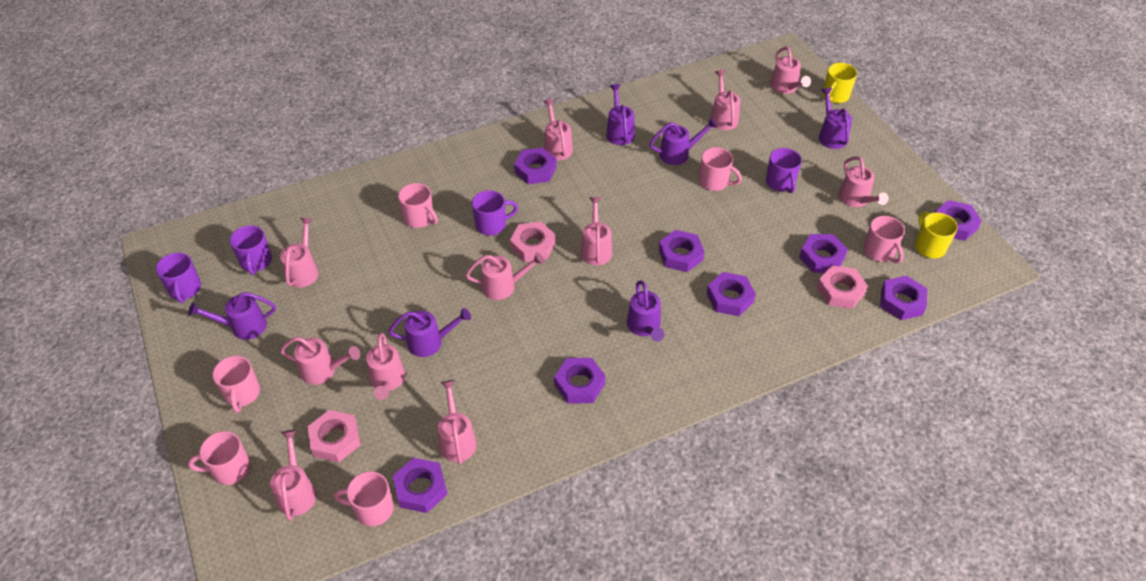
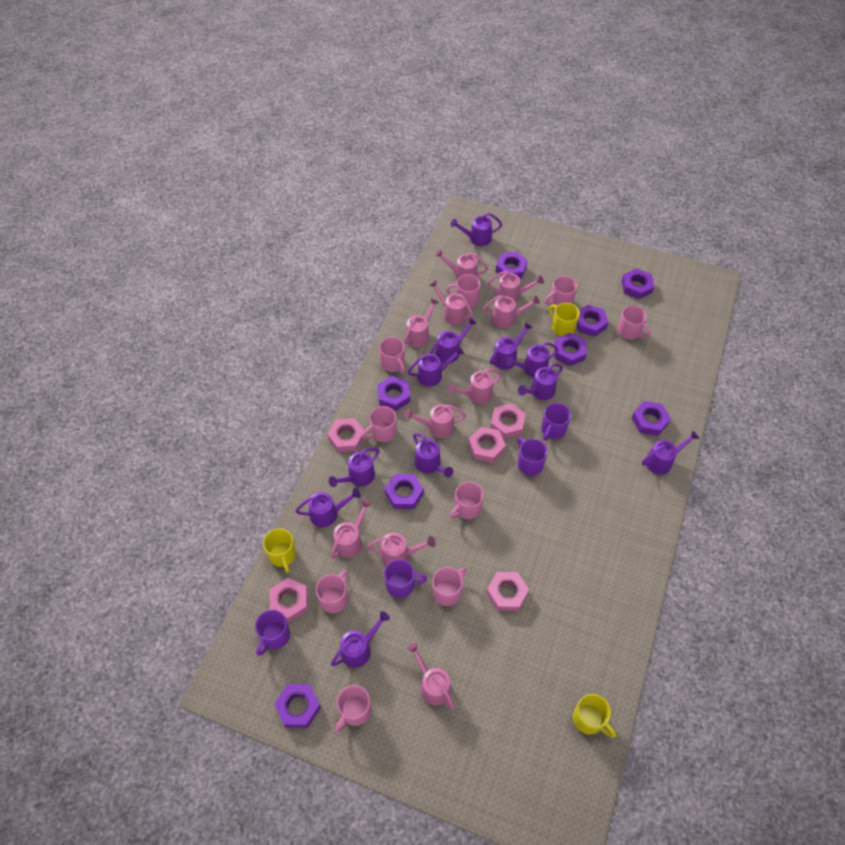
pink mug: 6 -> 9
pink nut: 3 -> 5
pink watering can: 11 -> 10
purple watering can: 6 -> 11
yellow mug: 2 -> 3

